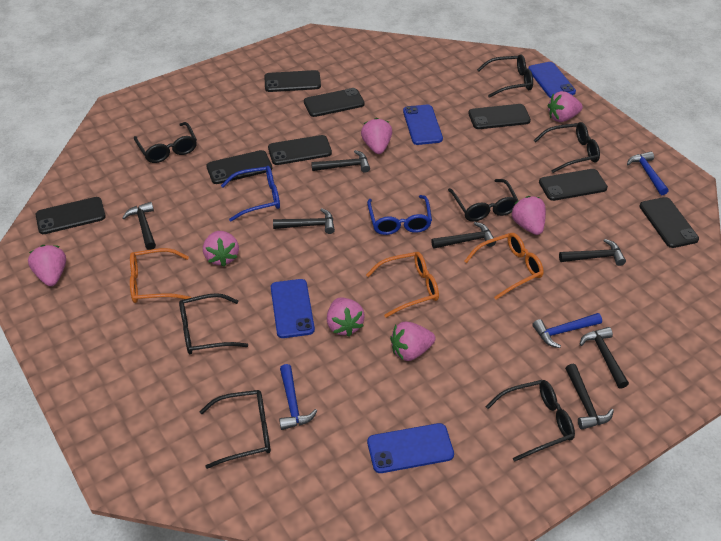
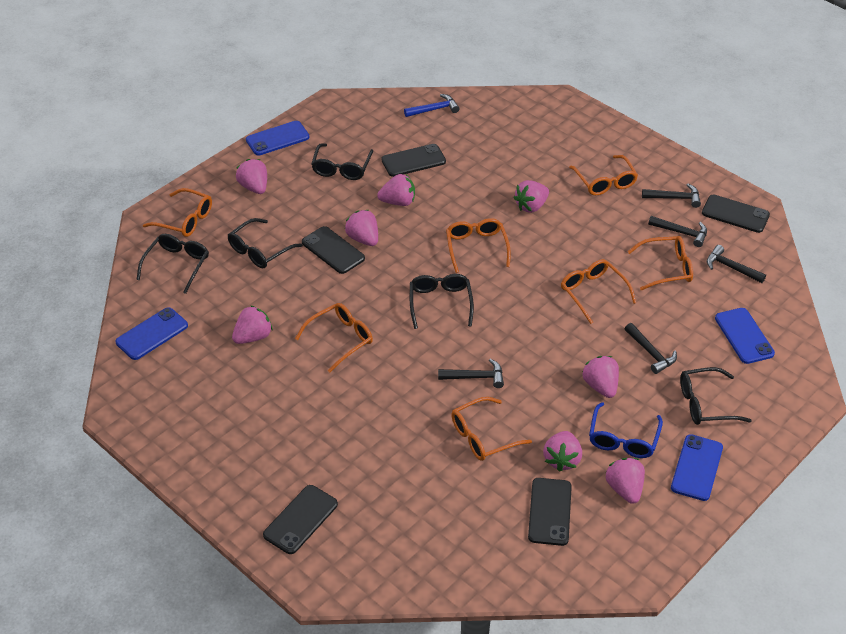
black glasses: 7 -> 5
black hammer: 7 -> 5
black phone: 8 -> 5
blue glasses: 2 -> 1
blue hammer: 3 -> 1
orange glasses: 3 -> 7
pink strawberry: 7 -> 8

